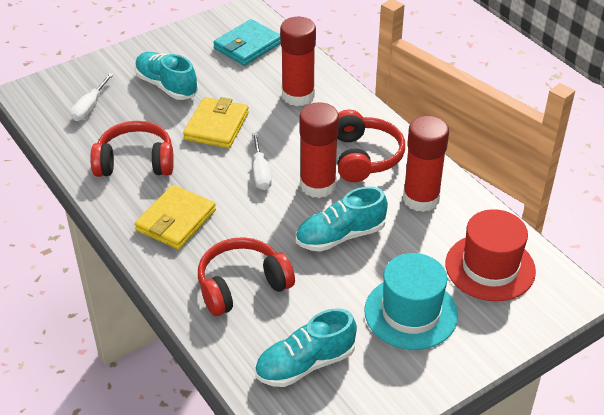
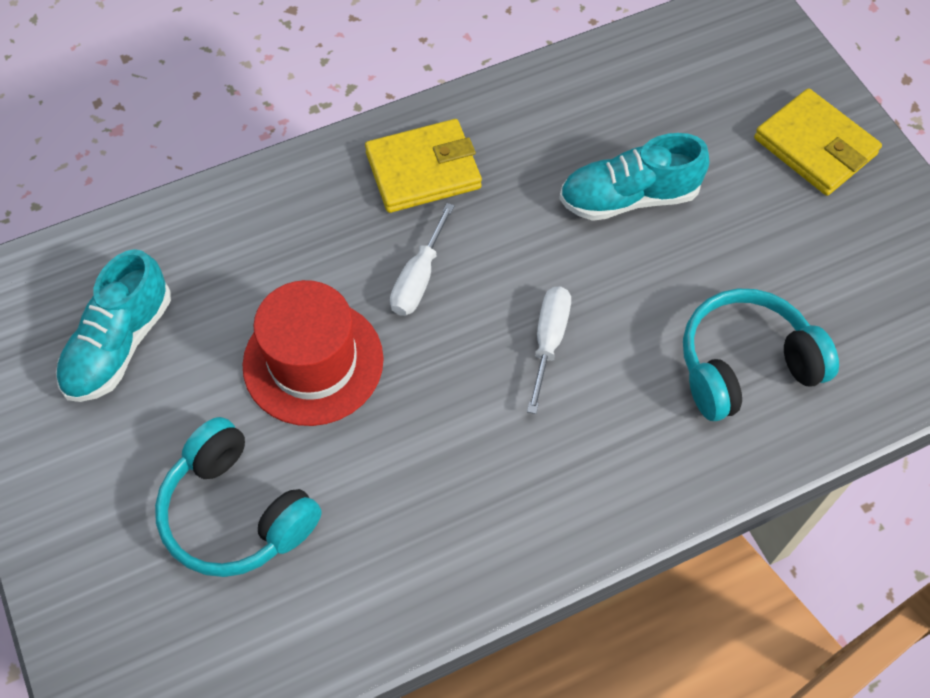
red glue stick: 3 -> 0
red headphones: 3 -> 0
turquoise hat: 1 -> 0
turquoise headphones: 0 -> 2
turquoise shoe: 3 -> 2
turquoise wallet: 1 -> 0

